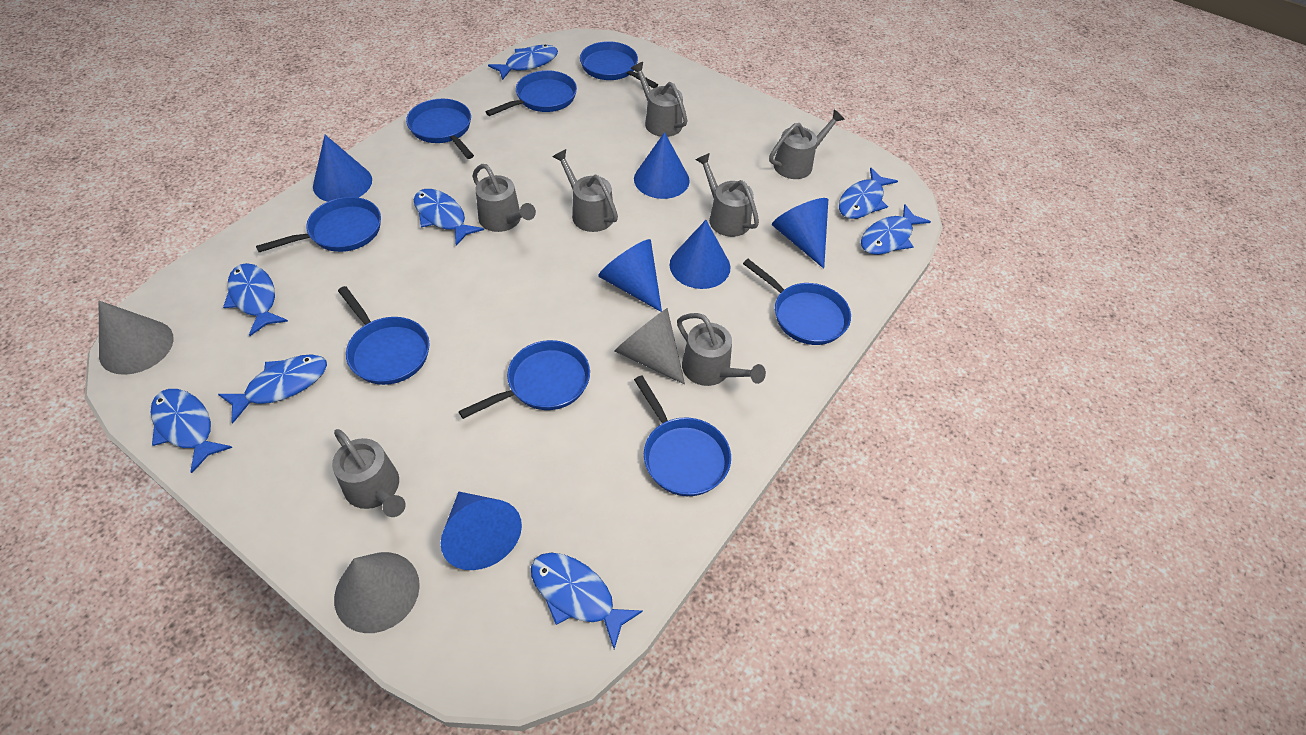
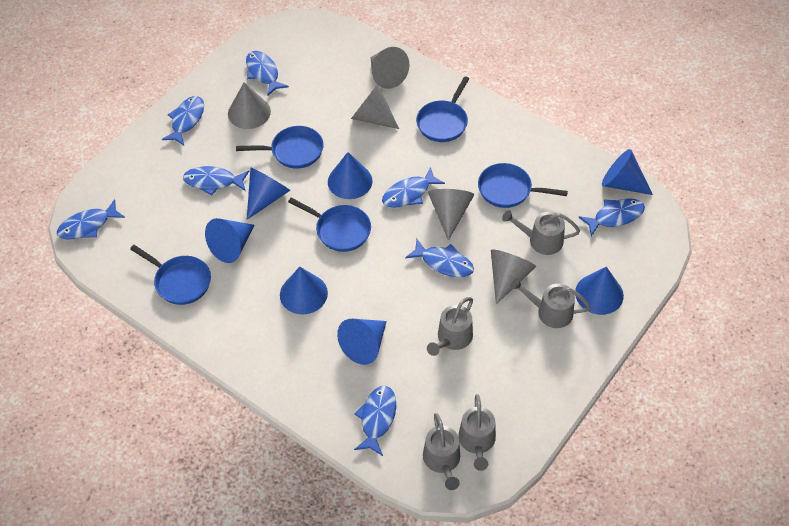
blue cone: 6 -> 7
blue pan: 8 -> 5
grey cone: 3 -> 5
grey watering can: 7 -> 5

